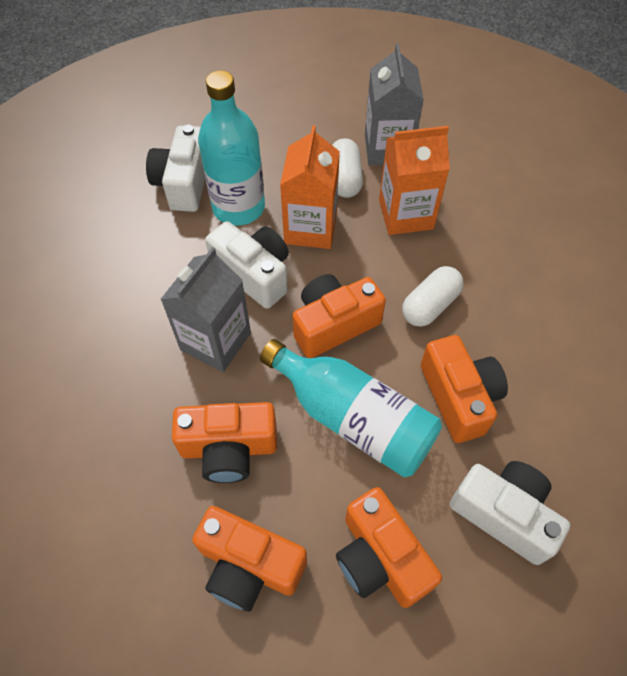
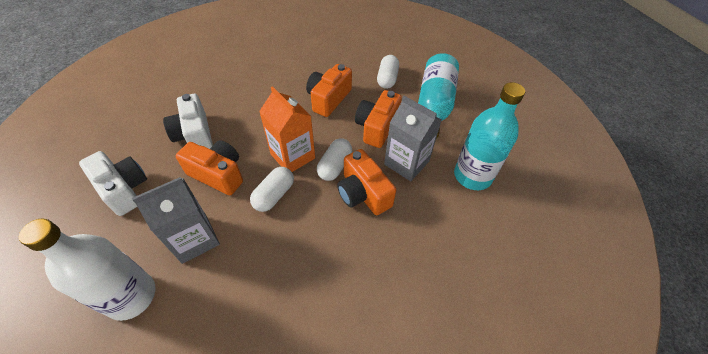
orange camera: 5 -> 4
orange carton: 2 -> 1
white bottle: 0 -> 1
white camera: 3 -> 2
white capsule: 2 -> 3

